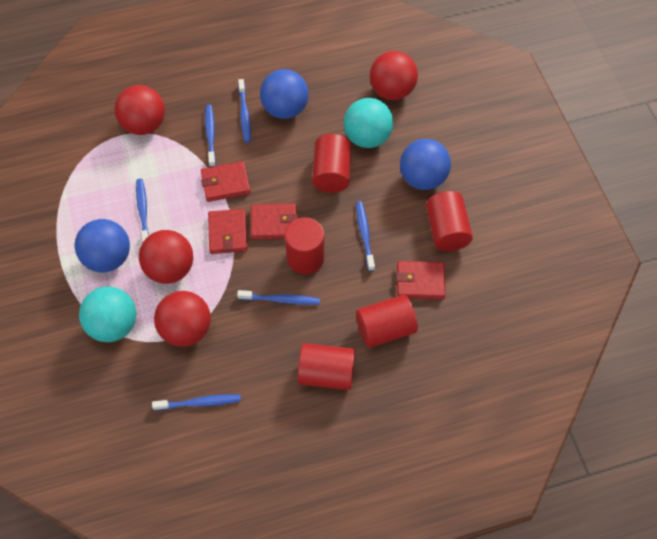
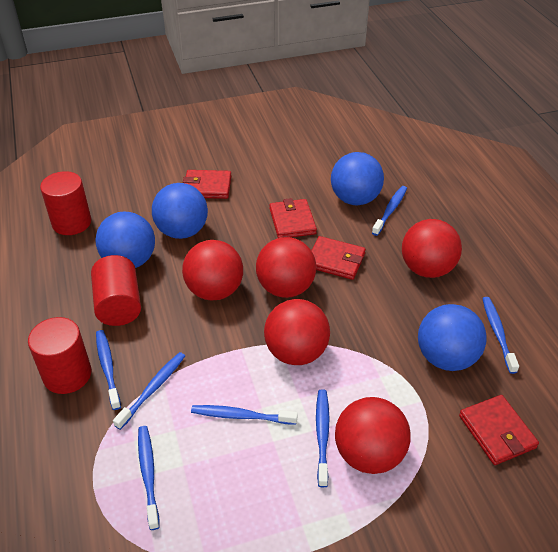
blue ball: 3 -> 4
blue toothbrush: 6 -> 7
red ball: 4 -> 5
red cylinder: 5 -> 3
turquoise ball: 2 -> 0

